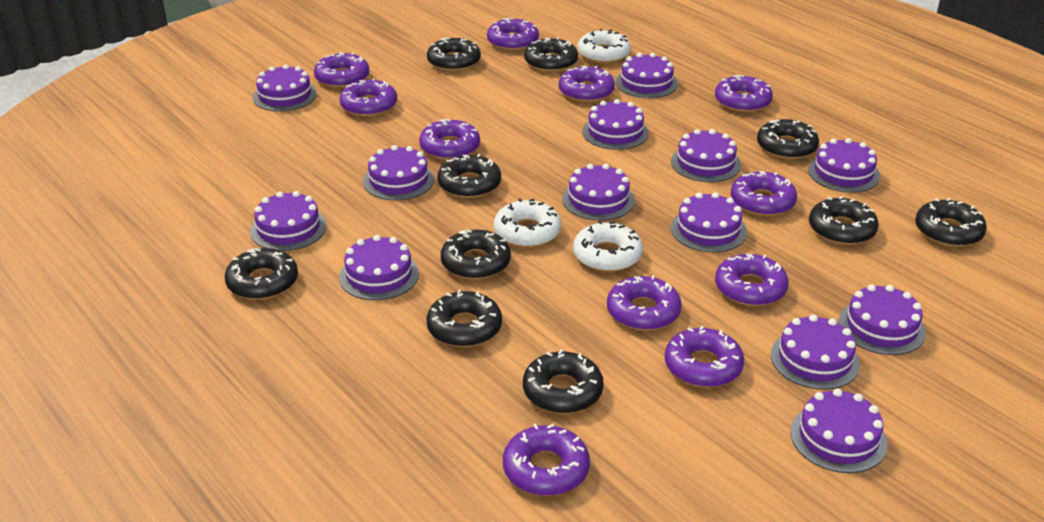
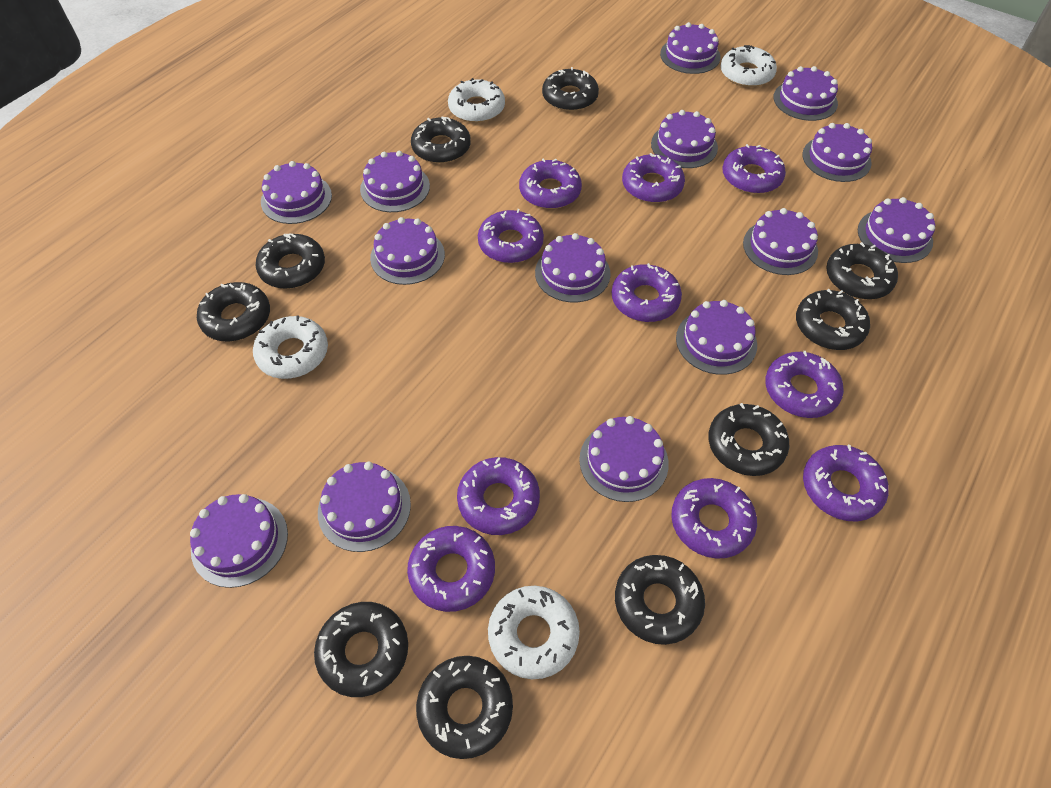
purple cake: 13 -> 14
purple donut: 11 -> 10
white donut: 3 -> 4

